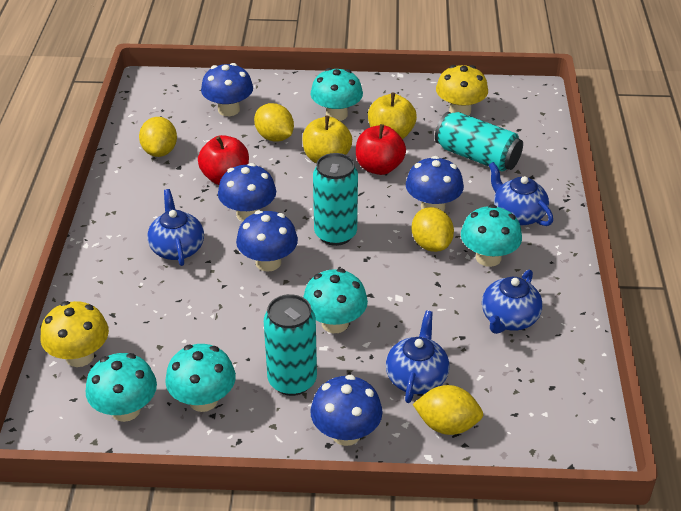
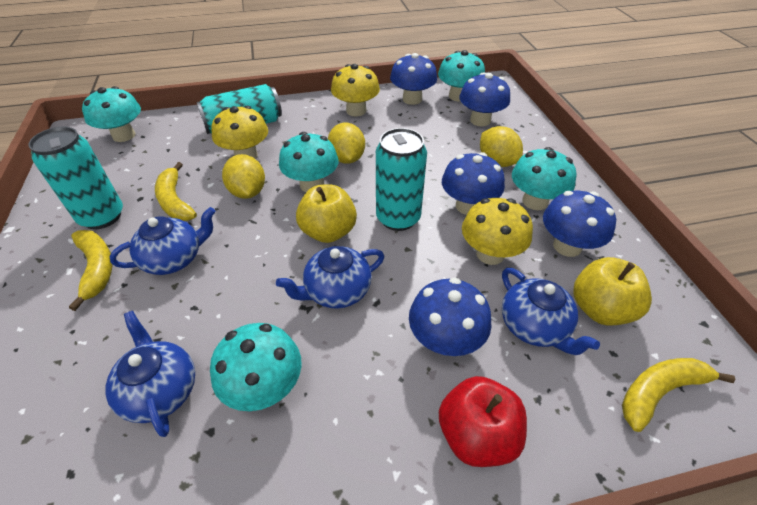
red apple: 2 -> 1
yellow banana: 0 -> 3
yellow lemon: 4 -> 3
yellow mushroom: 2 -> 3

